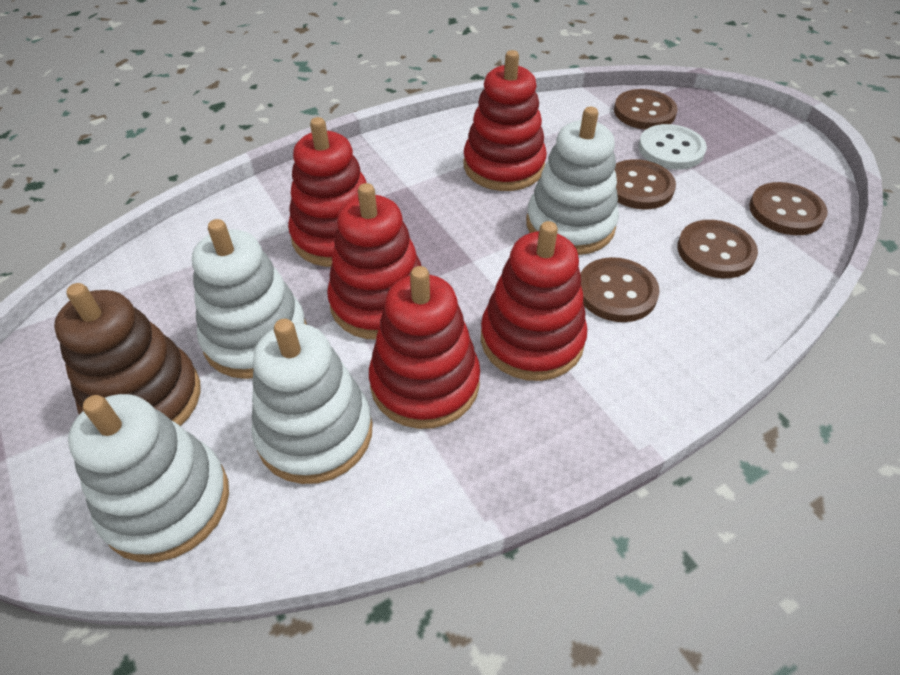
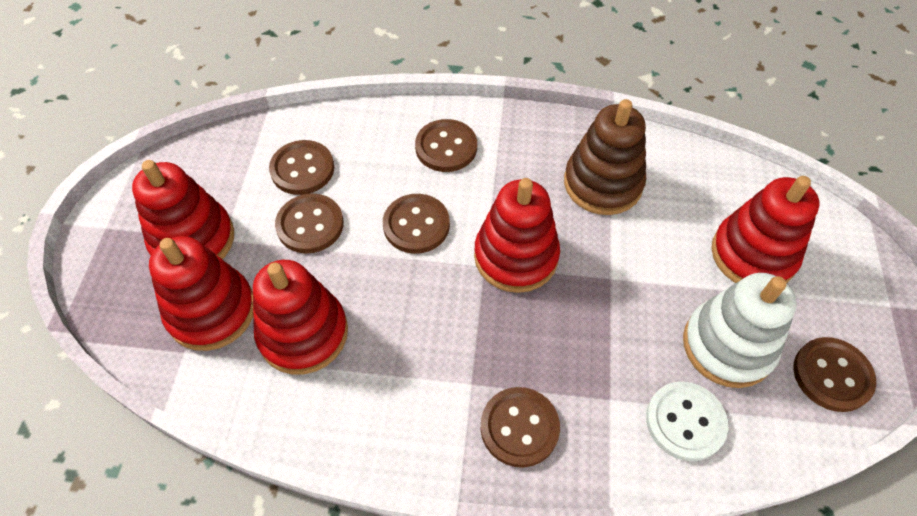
brown button: 5 -> 6
white stacking toy: 4 -> 1

